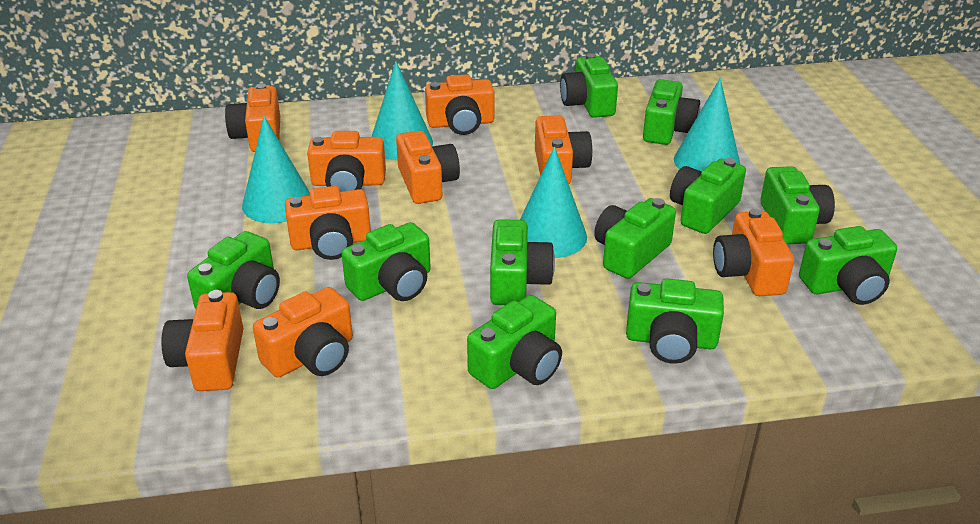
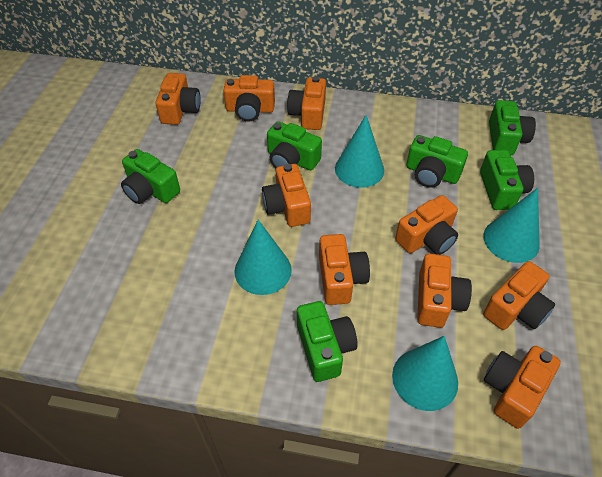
green camera: 11 -> 6

